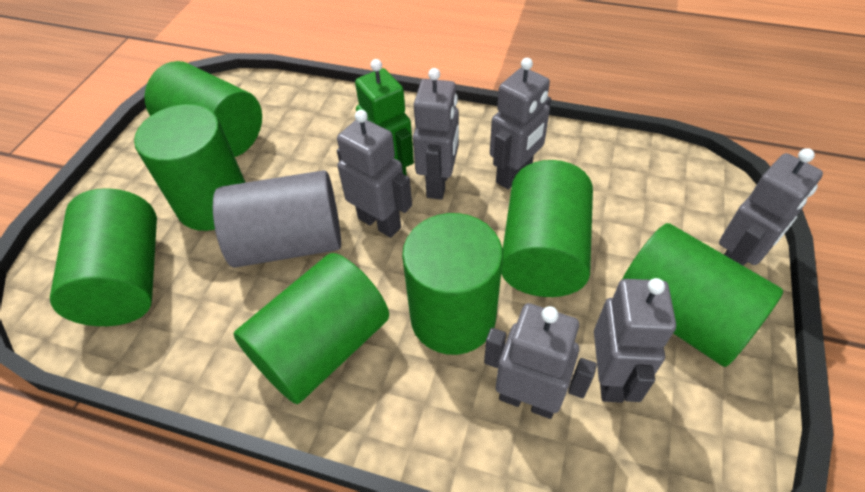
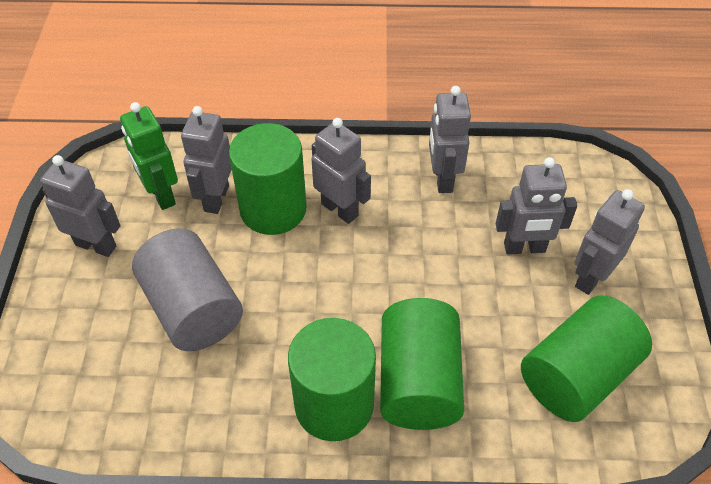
green cylinder: 7 -> 4

